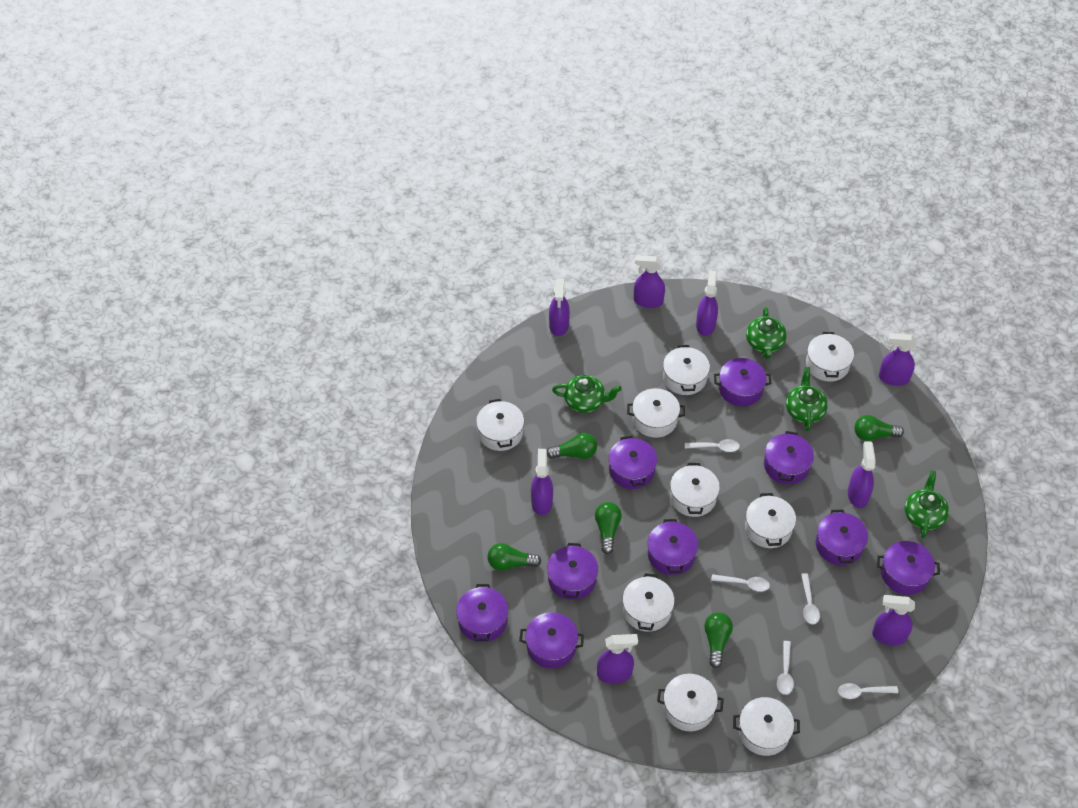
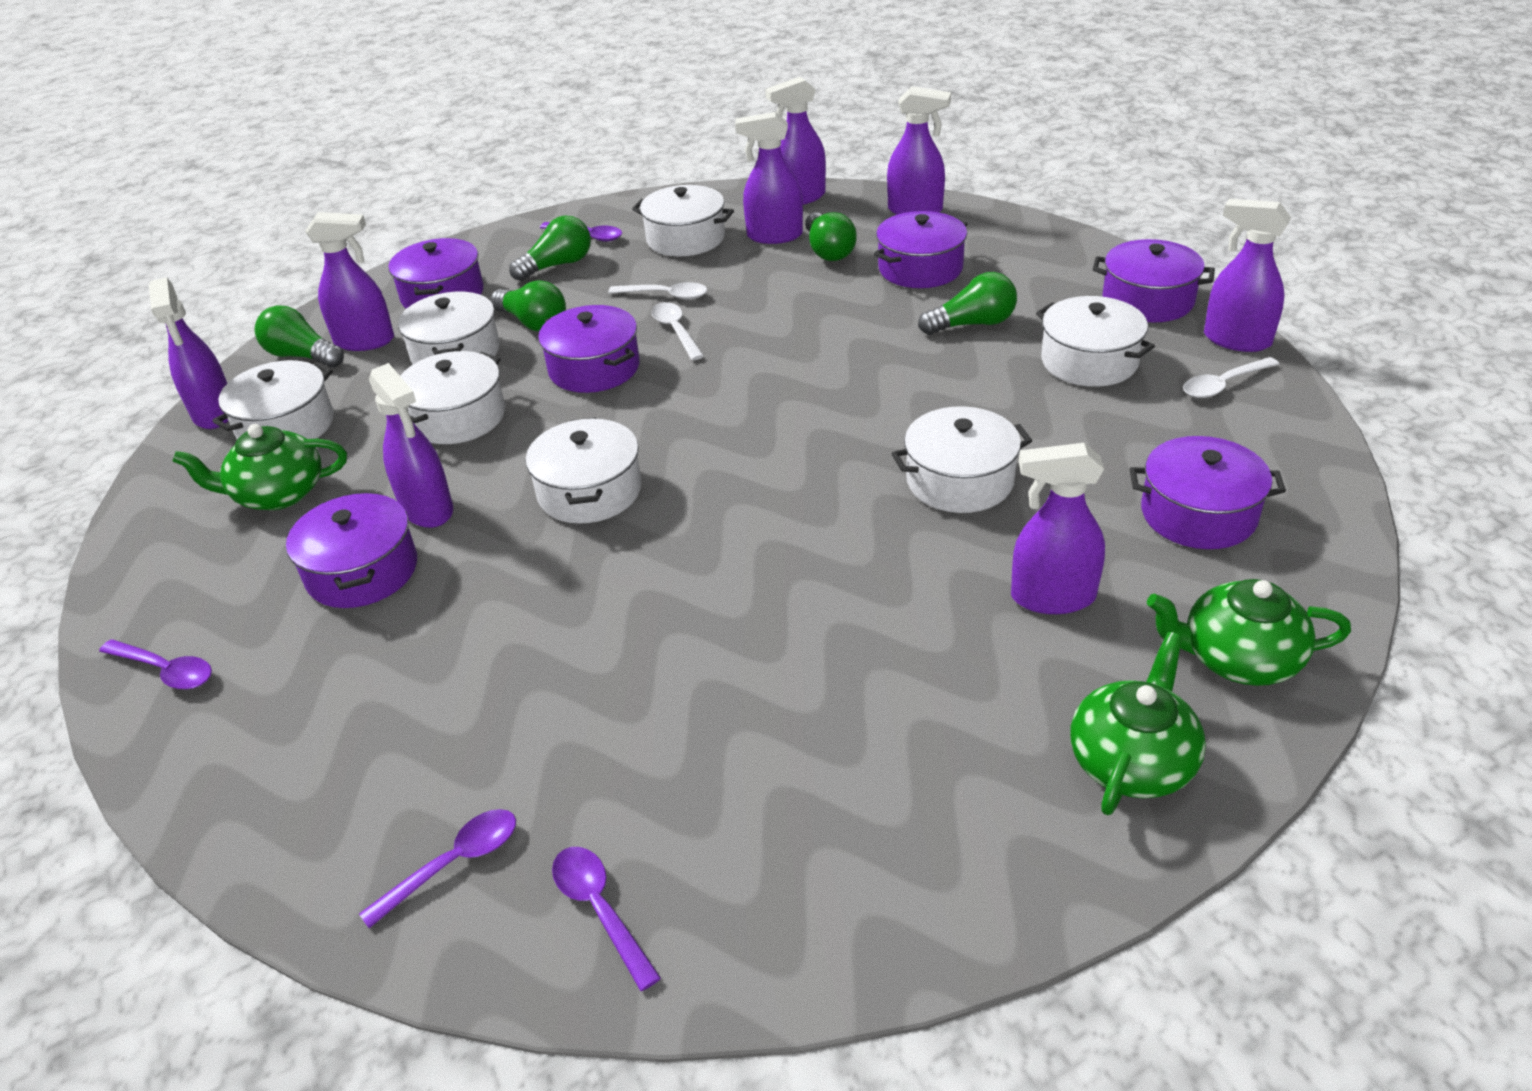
green teapot: 4 -> 3
purple pot: 9 -> 6
purple spoon: 0 -> 4
white pot: 9 -> 7
white spoon: 5 -> 3

